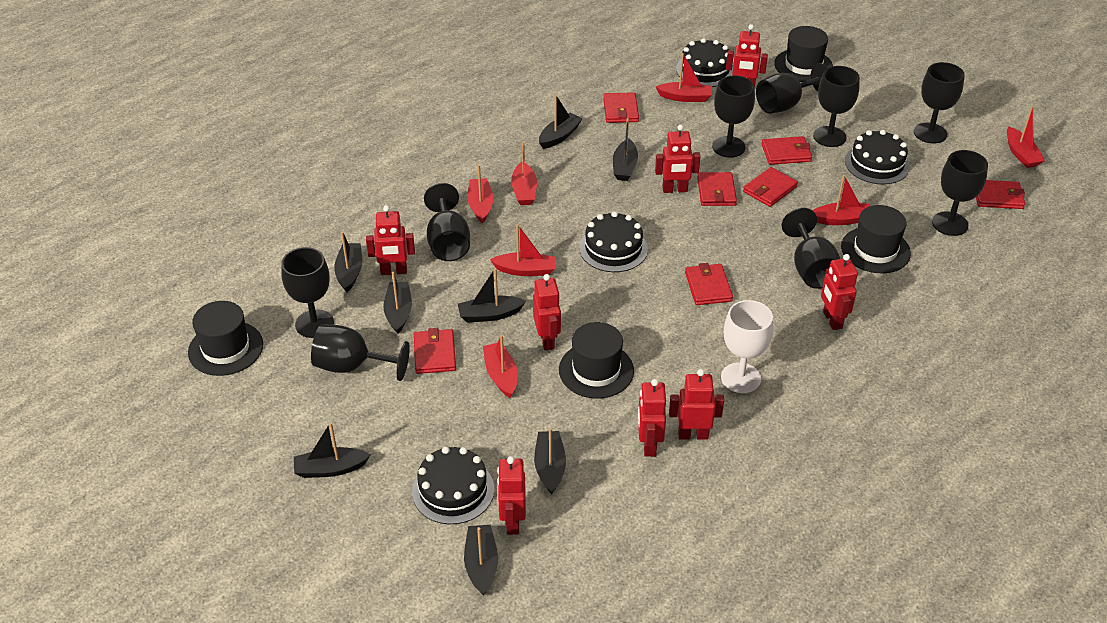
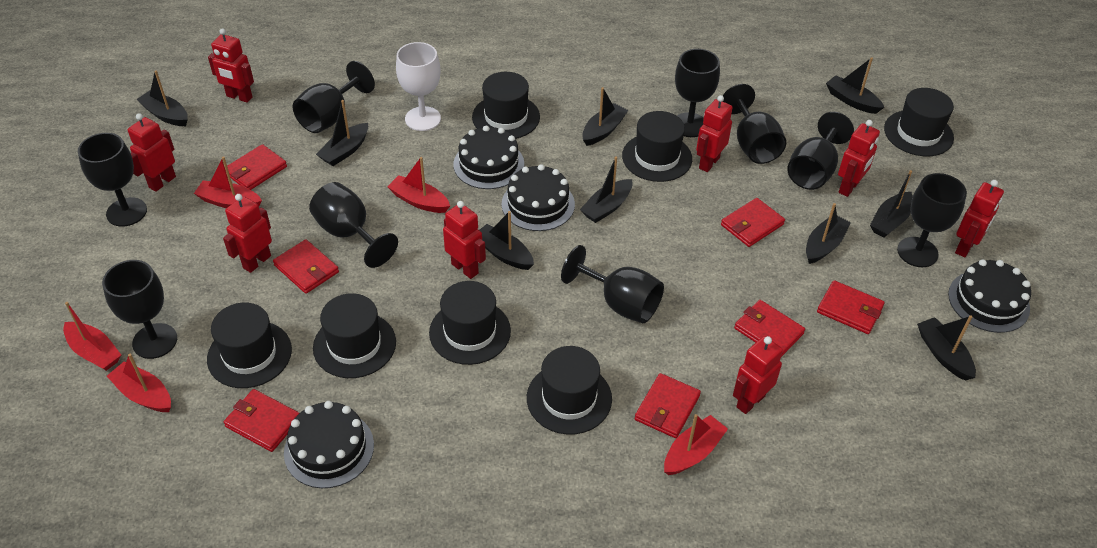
black boat: 8 -> 9
black hat: 4 -> 7
red boat: 7 -> 5

